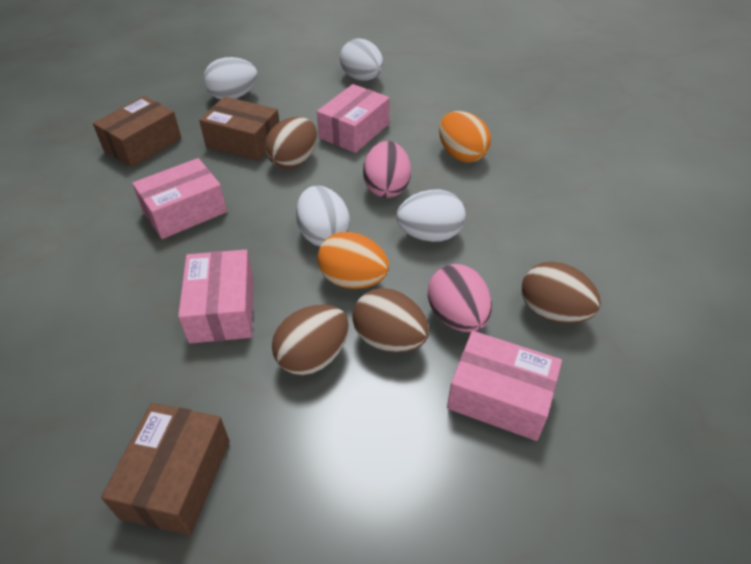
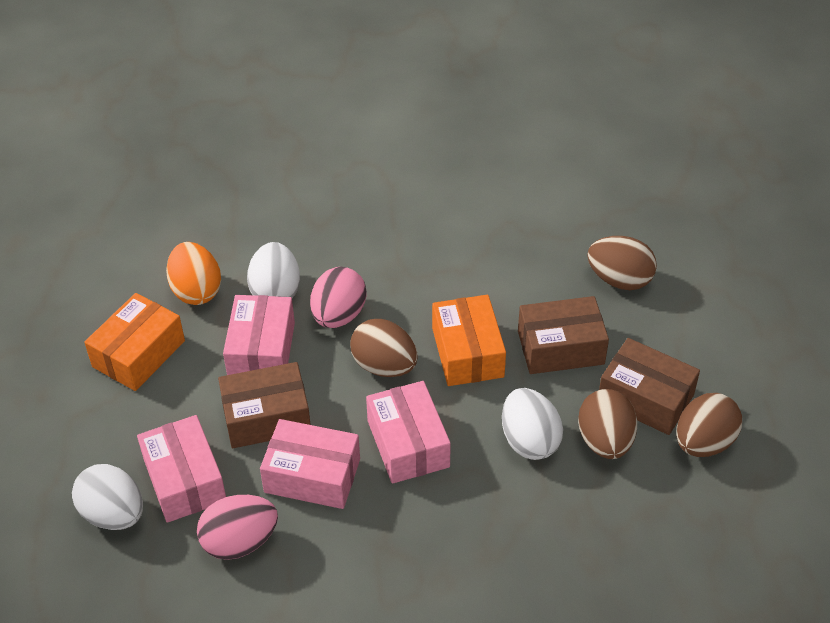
orange box: 0 -> 2
orange egg: 2 -> 1
white egg: 4 -> 3

